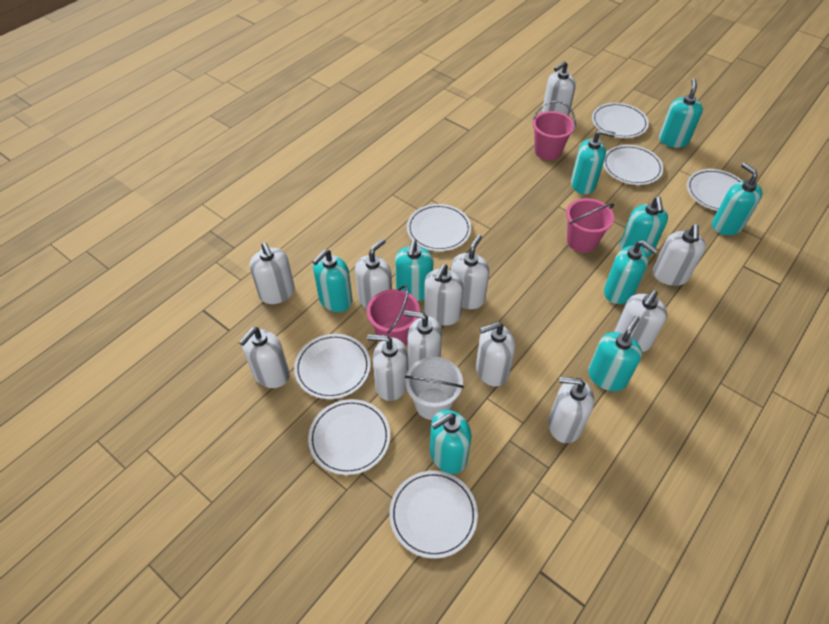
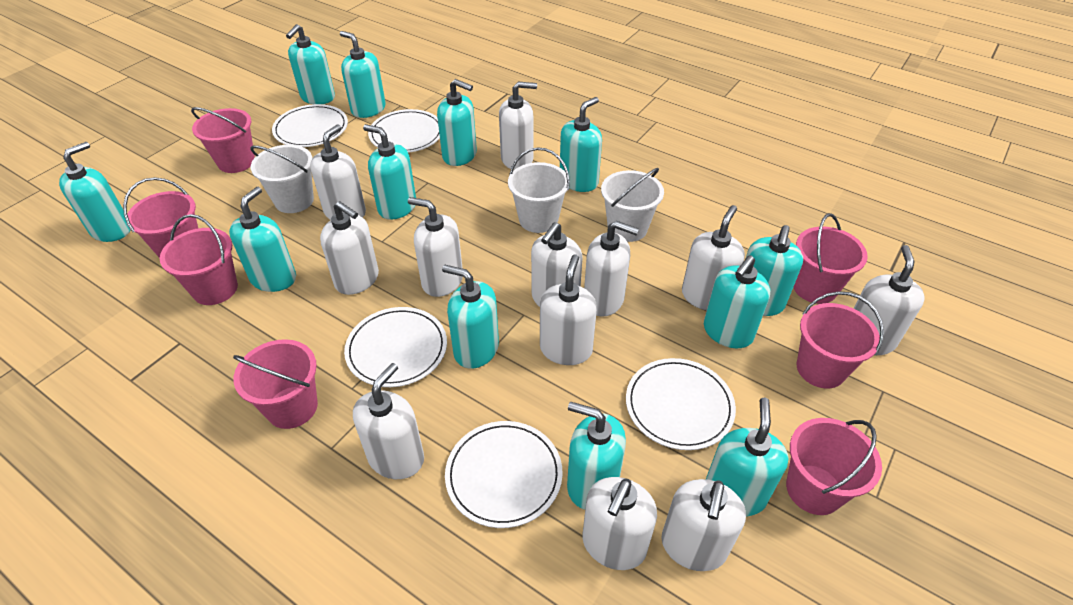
pink bucket: 3 -> 7
turquoise soap dispenser: 9 -> 12
white bucket: 1 -> 3
white plate: 7 -> 5

